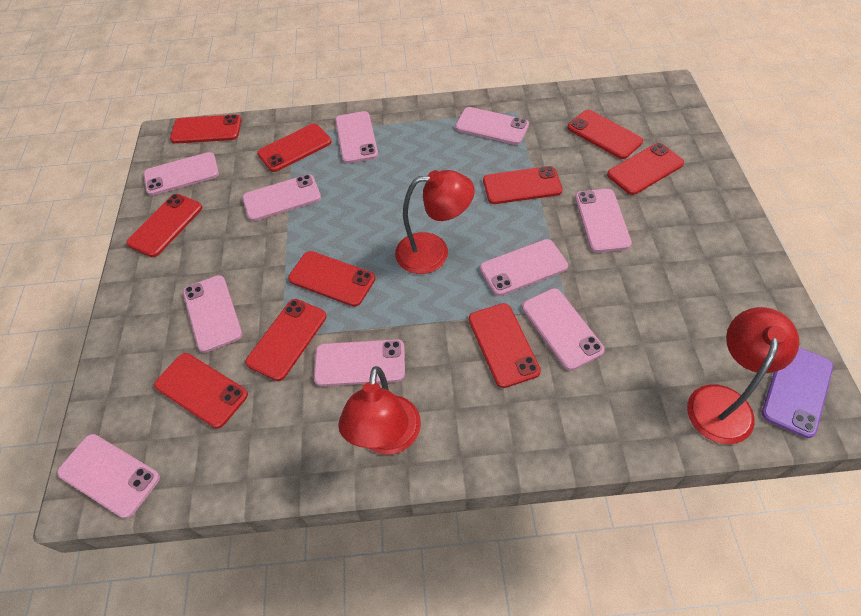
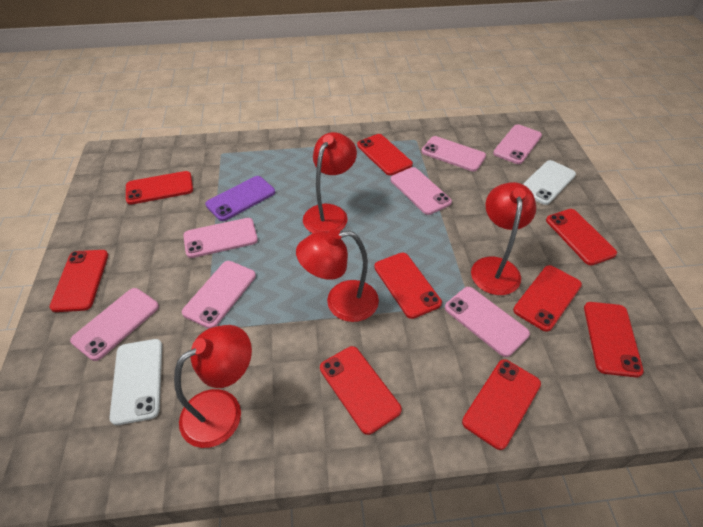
pink phone: 10 -> 7
red lamp: 3 -> 4
red phone: 10 -> 9
white phone: 0 -> 2

